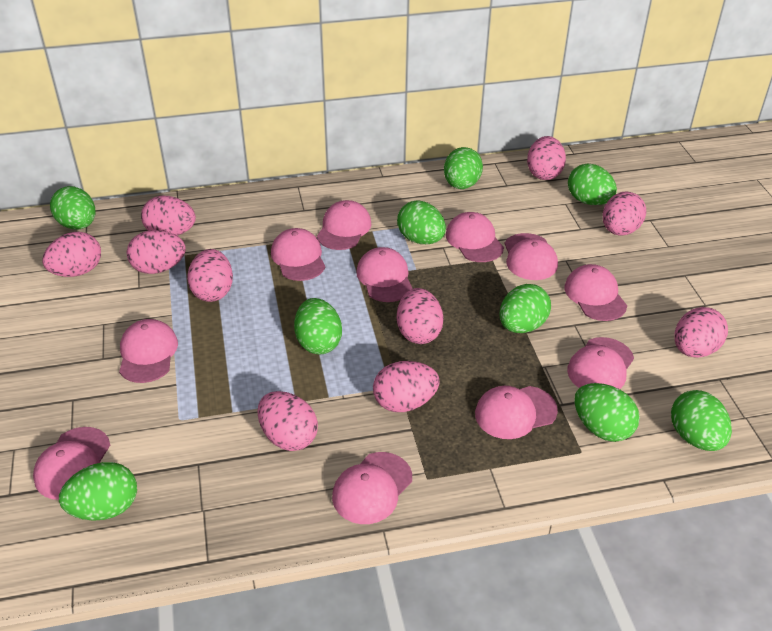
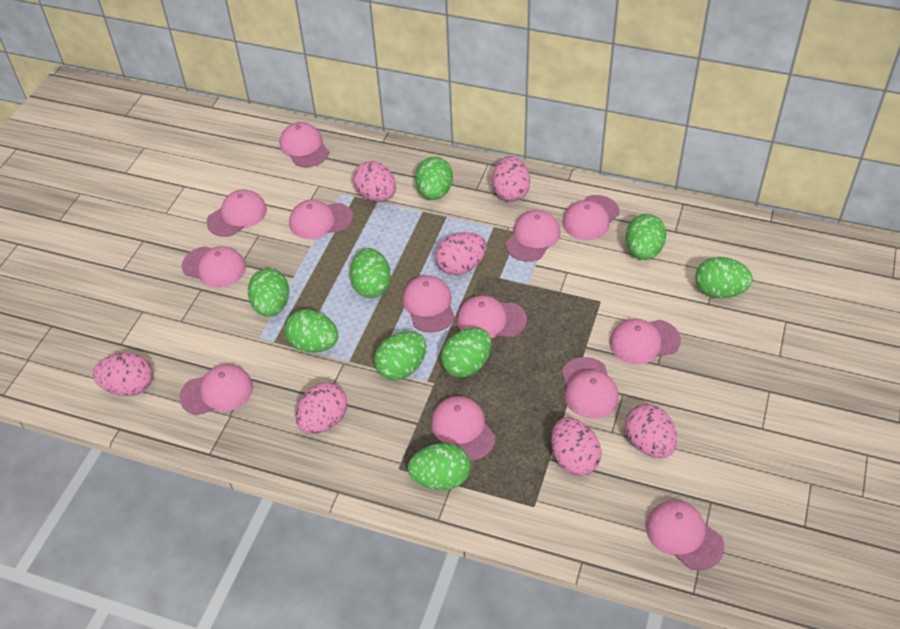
pink cap: 11 -> 13
pink egg: 10 -> 7

